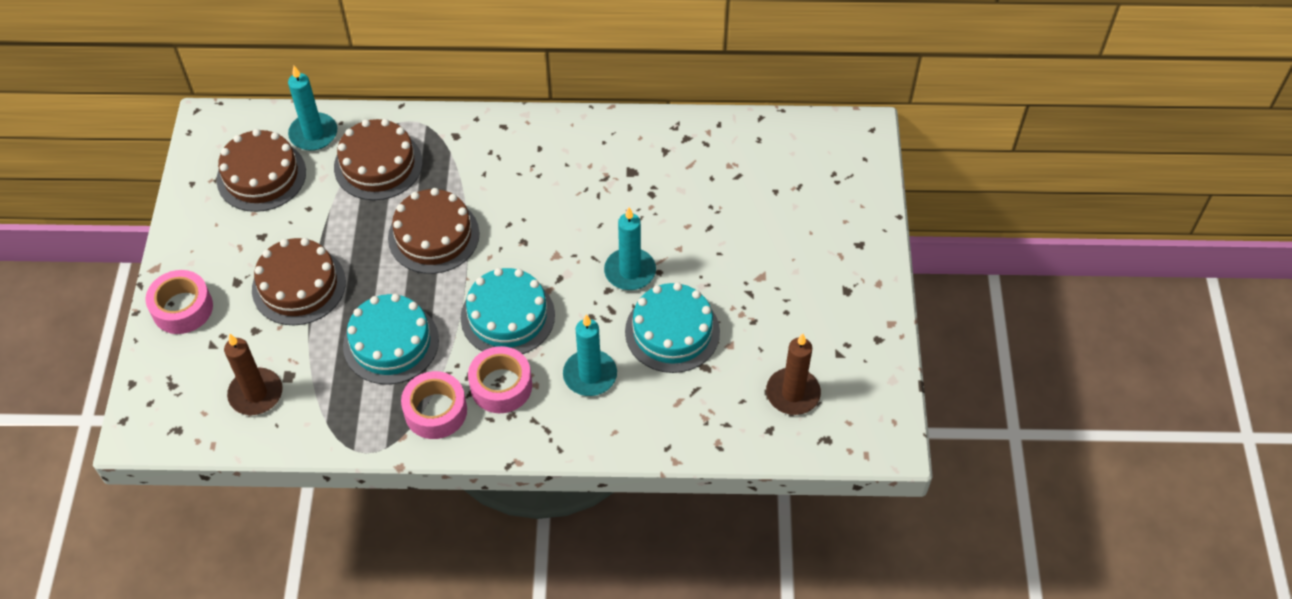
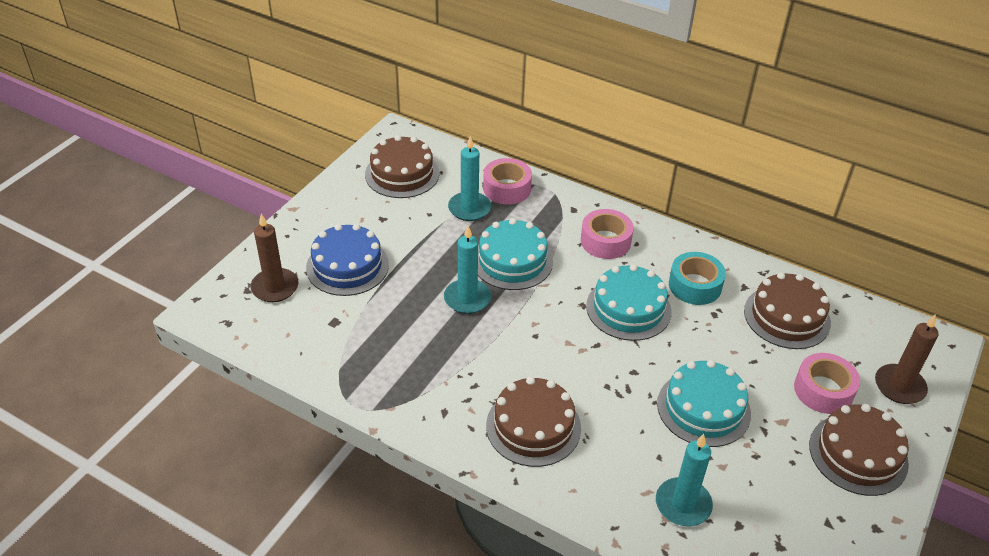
blue cake: 0 -> 1
turquoise tape: 0 -> 1

